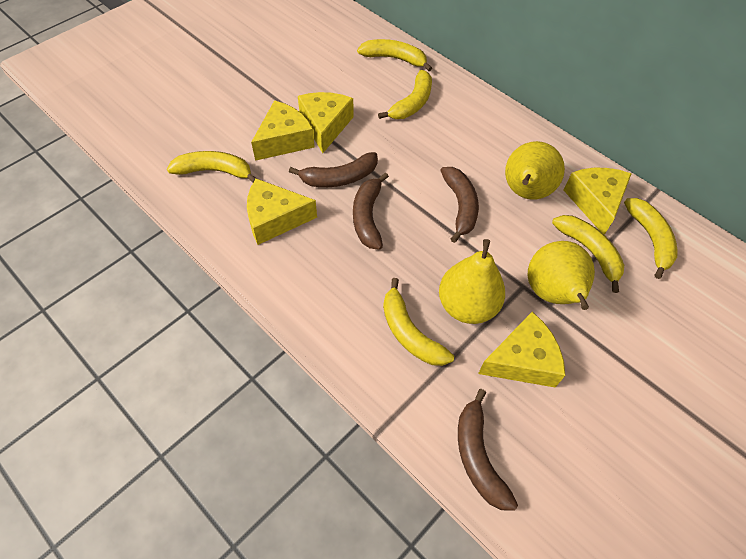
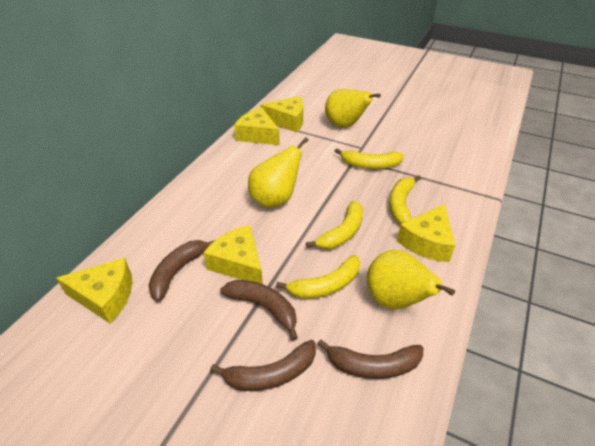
yellow banana: 6 -> 4

